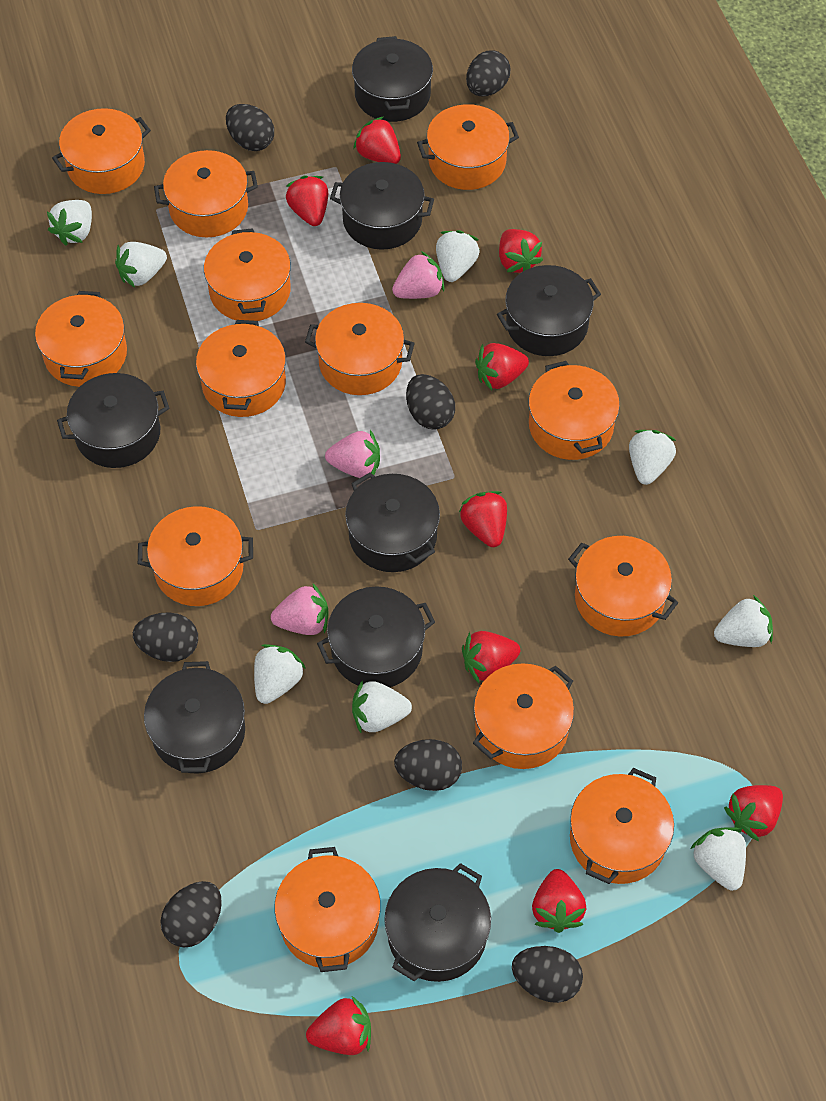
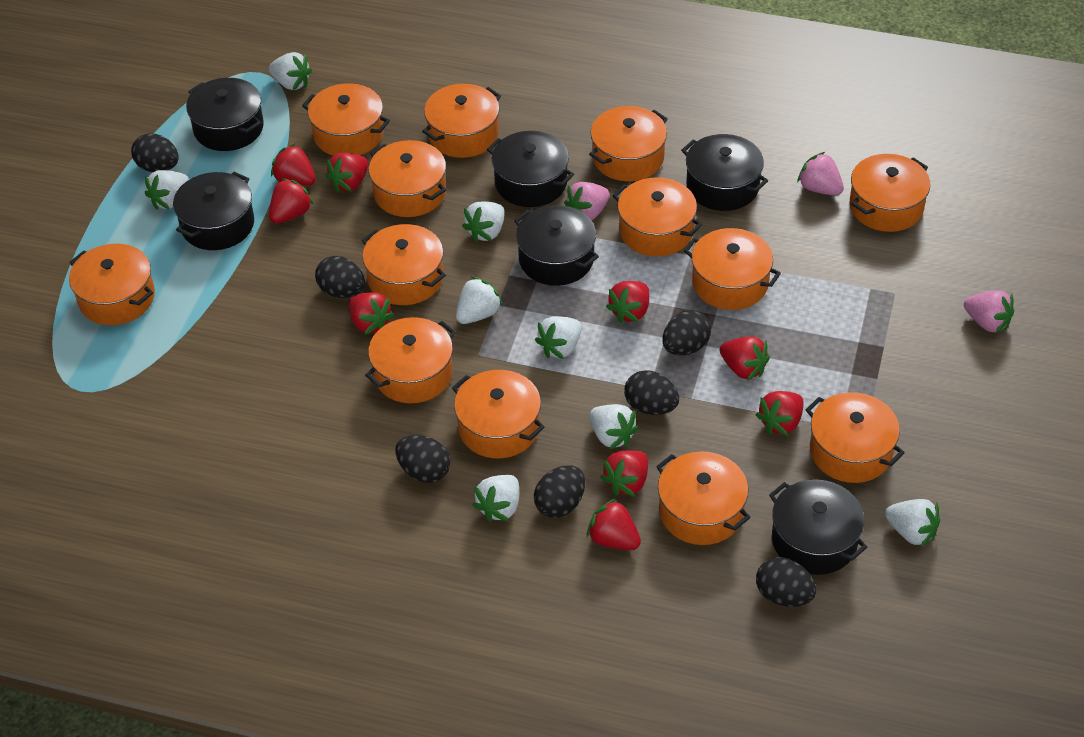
black pot: 8 -> 6

